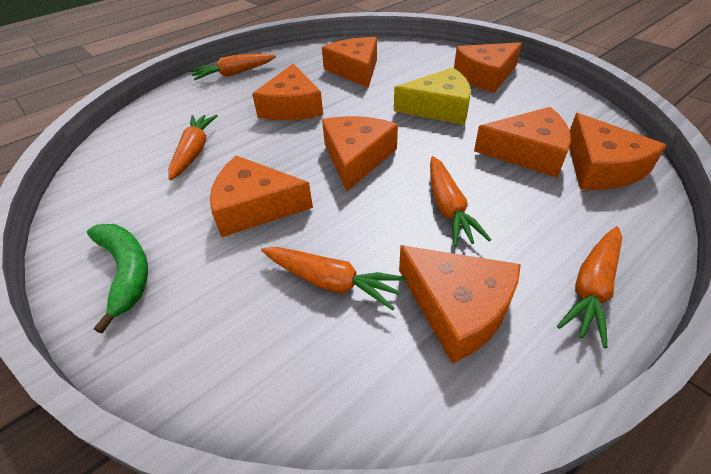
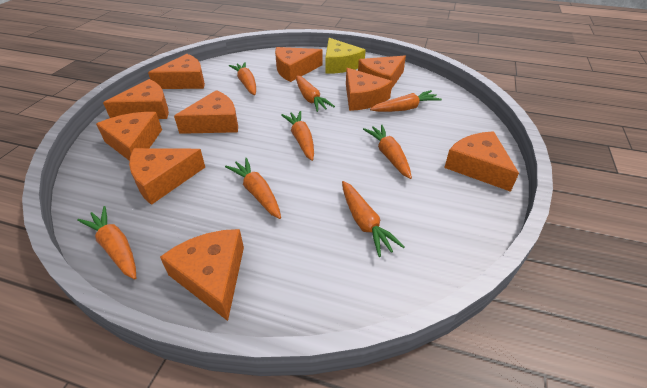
green banana: 1 -> 0
orange carrot: 5 -> 8
orange cheese: 8 -> 10

